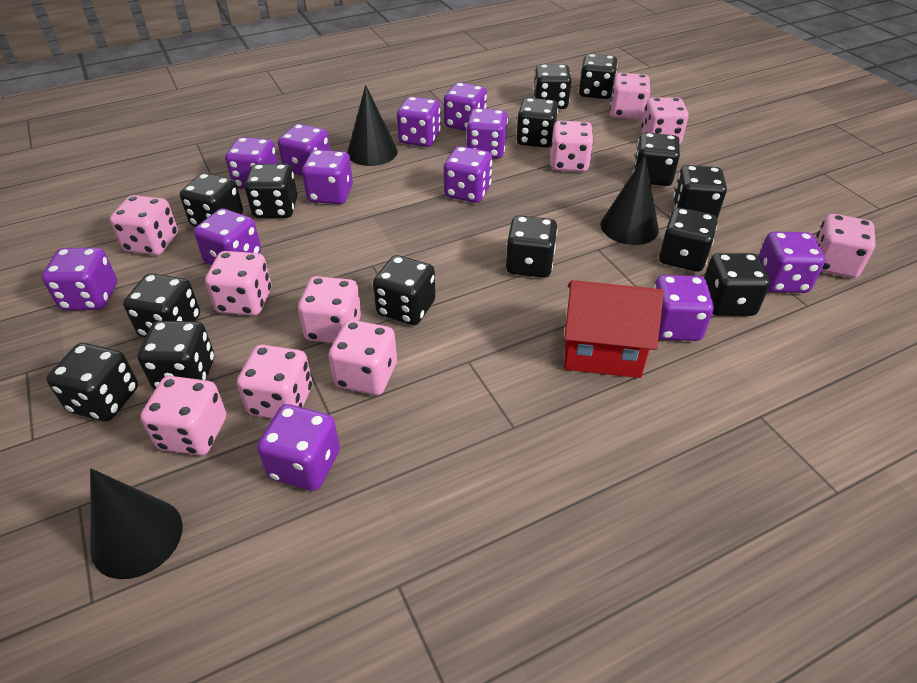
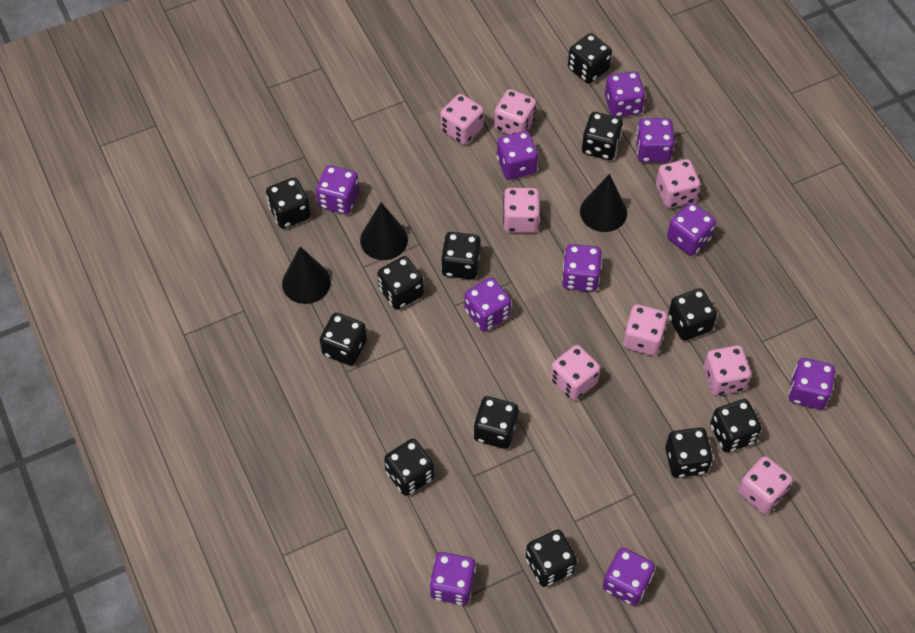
black dice: 14 -> 12
pink dice: 10 -> 8
purple dice: 12 -> 10
red house: 1 -> 0

